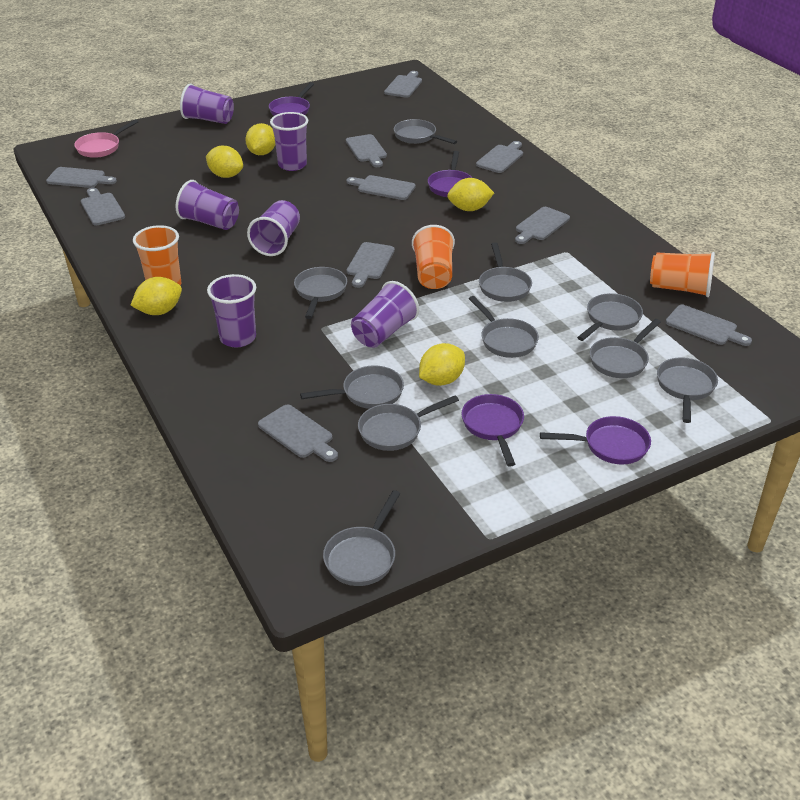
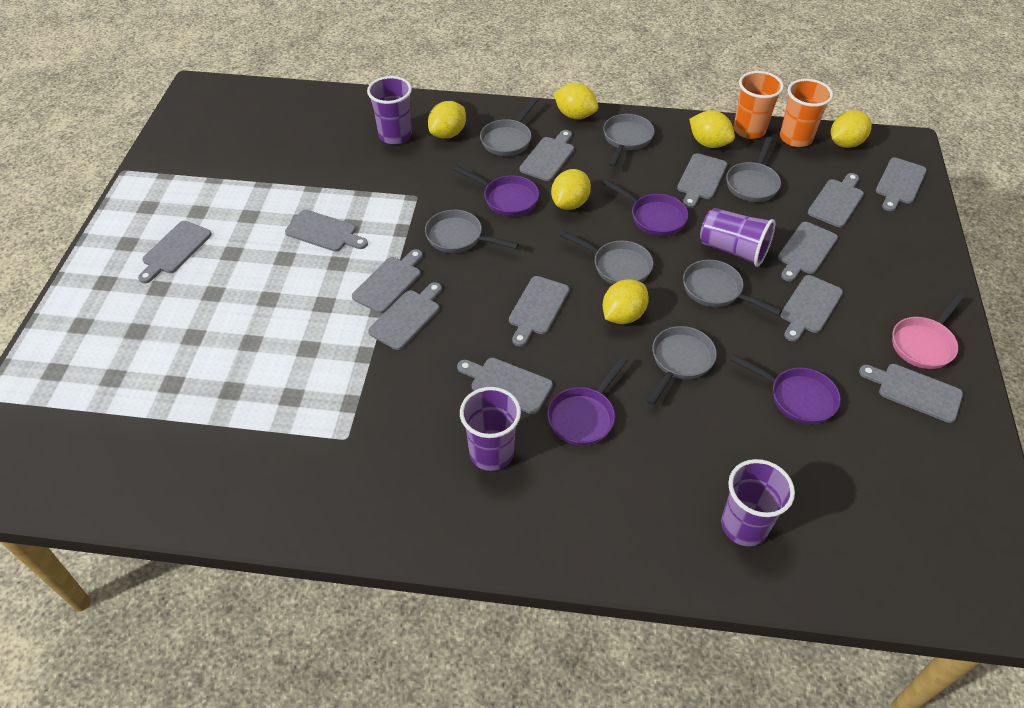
grey cutting board: 10 -> 13
grey pan: 10 -> 7
orange cup: 3 -> 2
purple cup: 6 -> 4
yellow lemon: 5 -> 6

